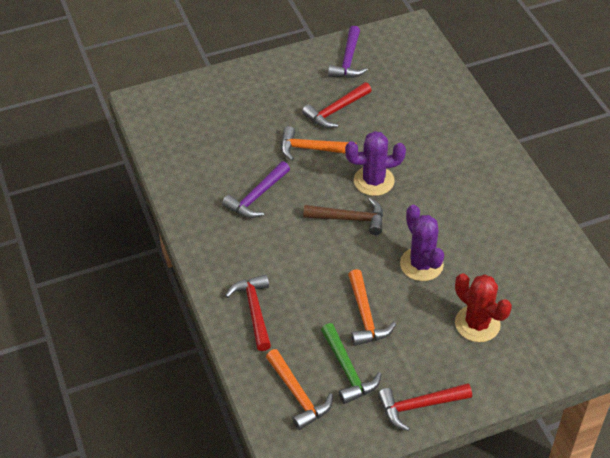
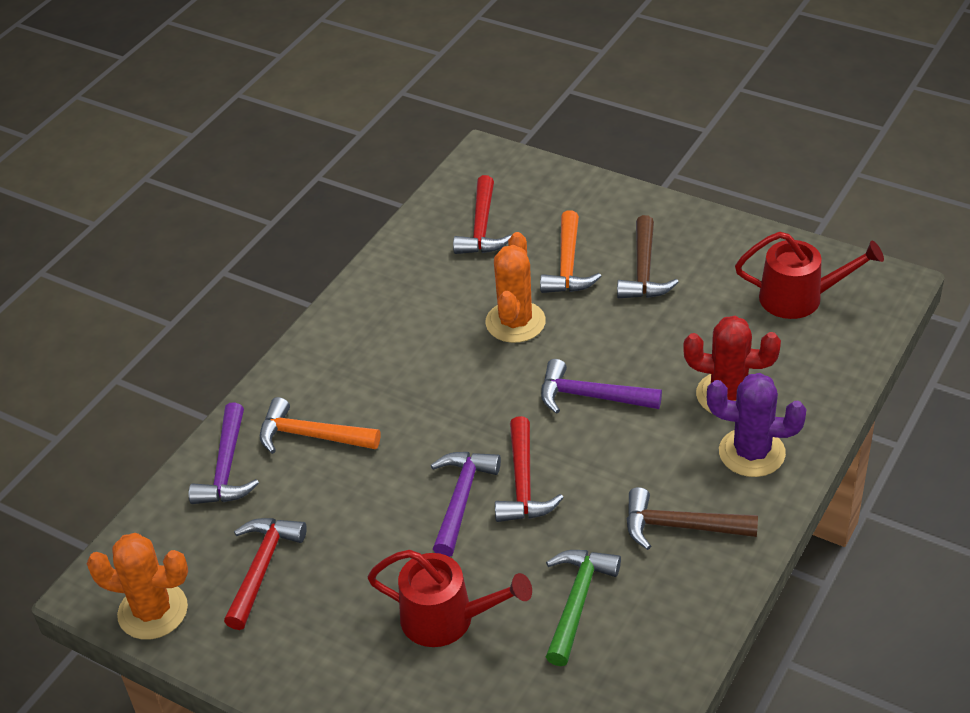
brown hammer: 1 -> 2
orange cactus: 0 -> 2
orange hammer: 3 -> 2
purple cactus: 2 -> 1
purple hammer: 2 -> 3
red watering can: 0 -> 2

